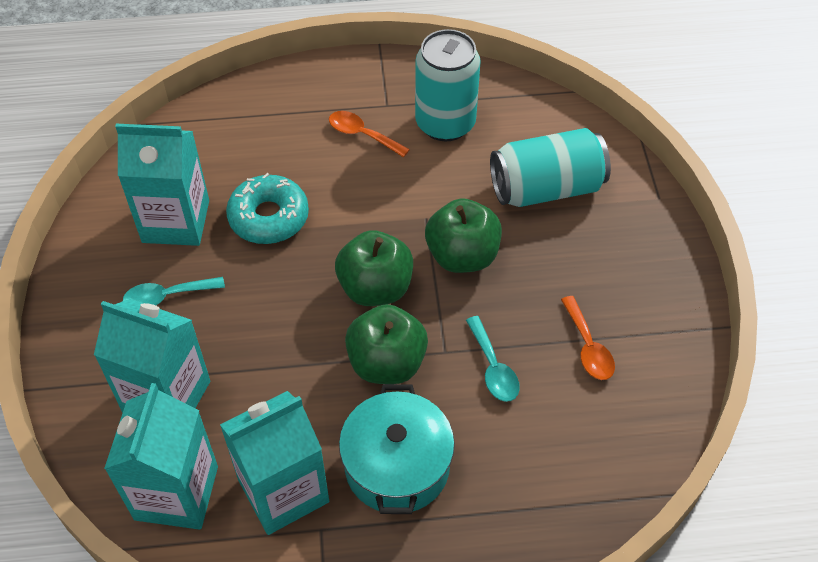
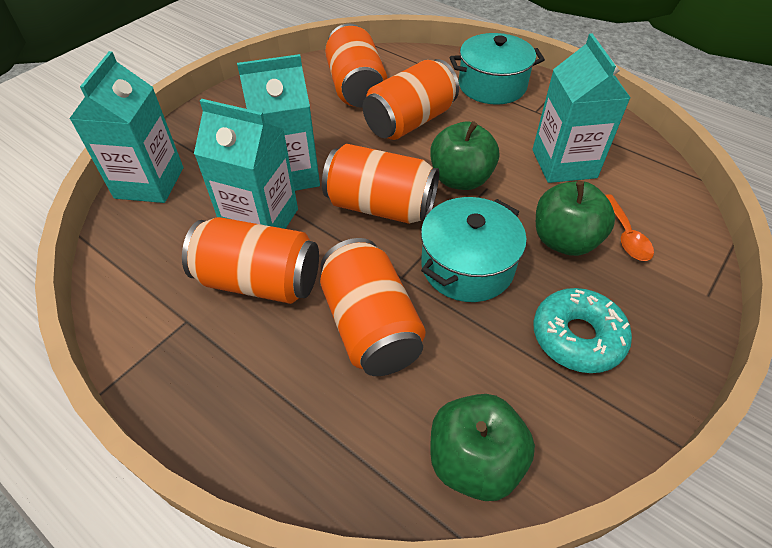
orange can: 0 -> 5
orange spoon: 2 -> 1
turquoise can: 2 -> 0
turquoise pot: 1 -> 2
turquoise spoon: 2 -> 0

